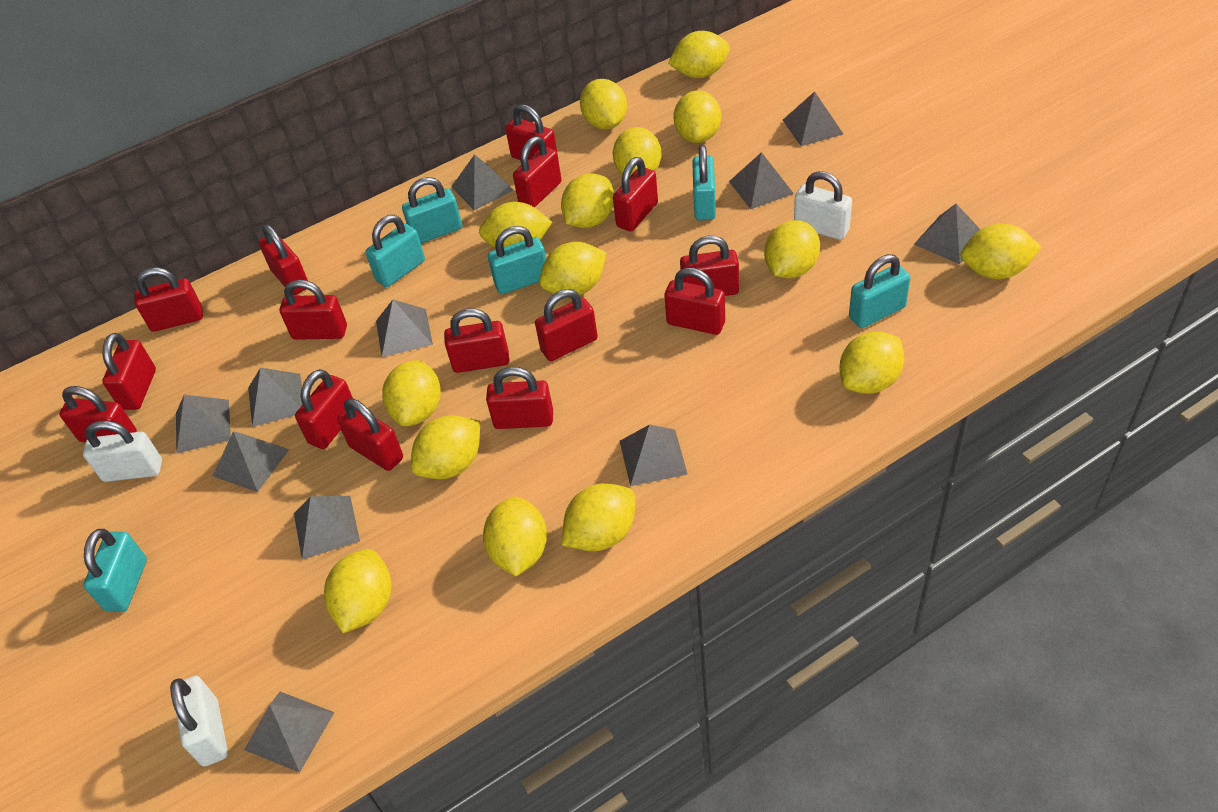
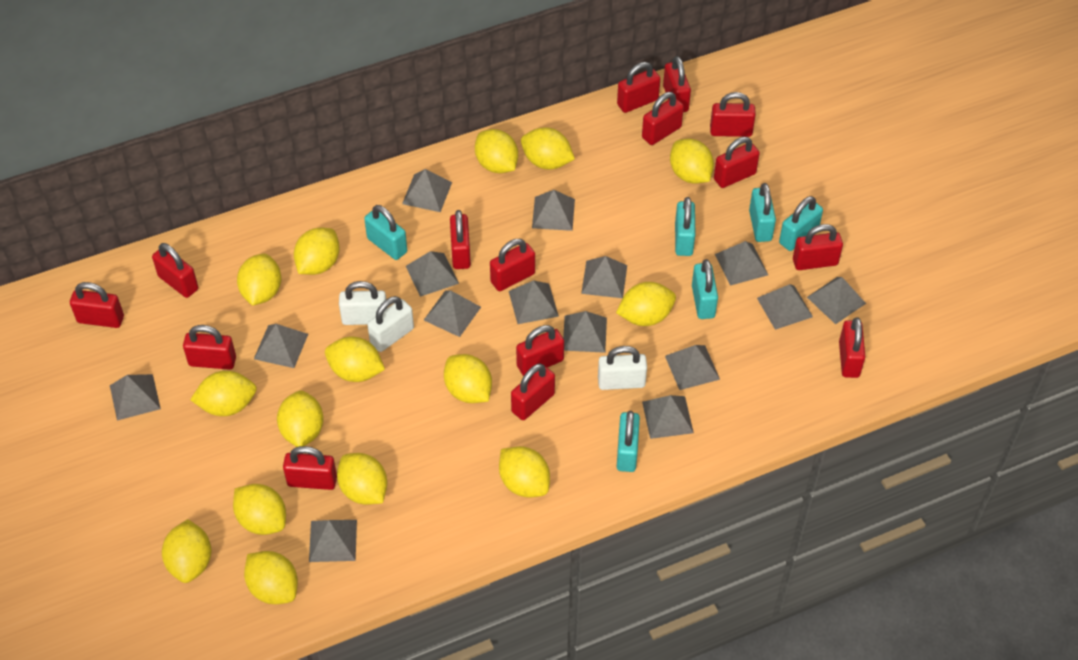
grey pyramid: 11 -> 15

